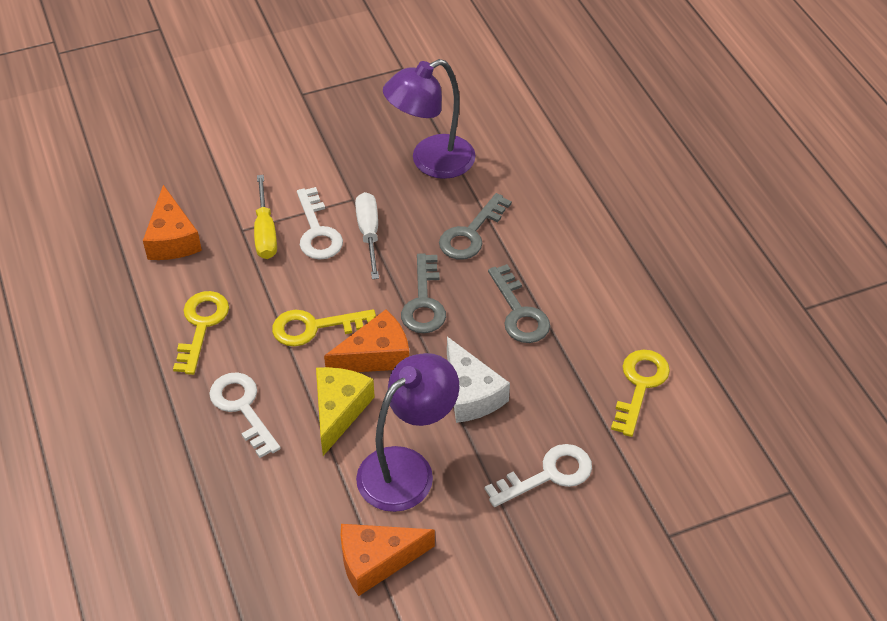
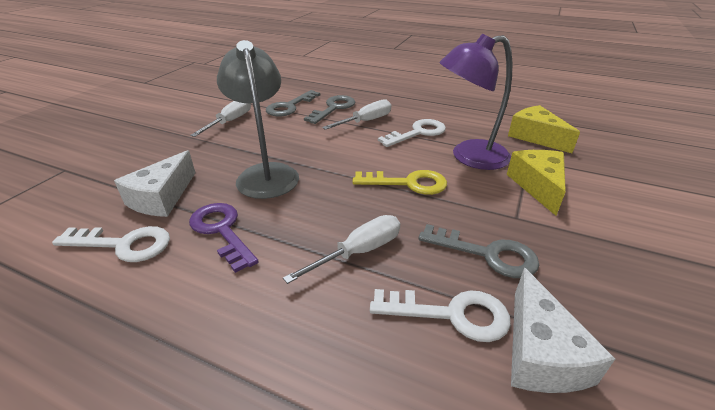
grey lamp: 0 -> 1
orange cheese: 3 -> 0
purple key: 0 -> 1
purple lamp: 2 -> 1
white cheese: 1 -> 2
white screwdriver: 1 -> 3
yellow cheese: 1 -> 2
yellow key: 3 -> 1
yellow screwdriver: 1 -> 0

